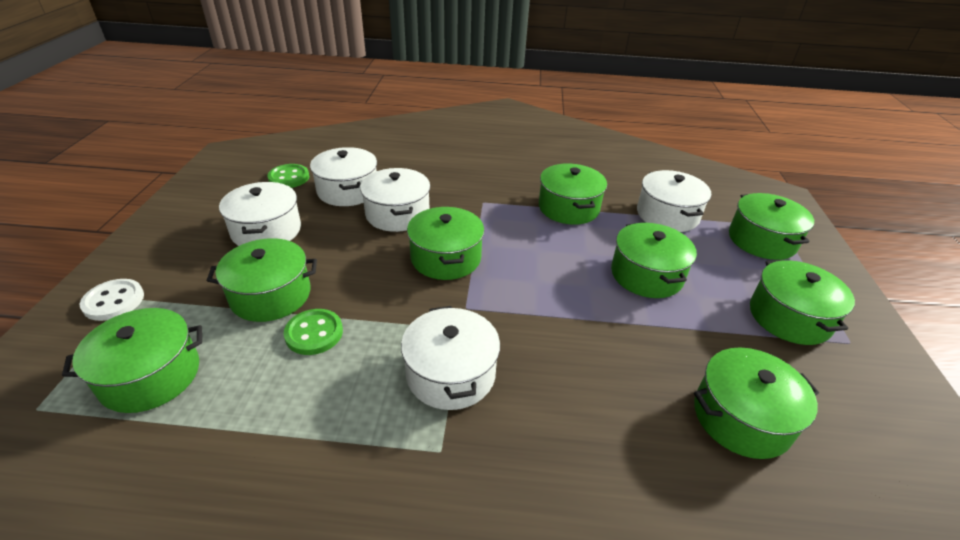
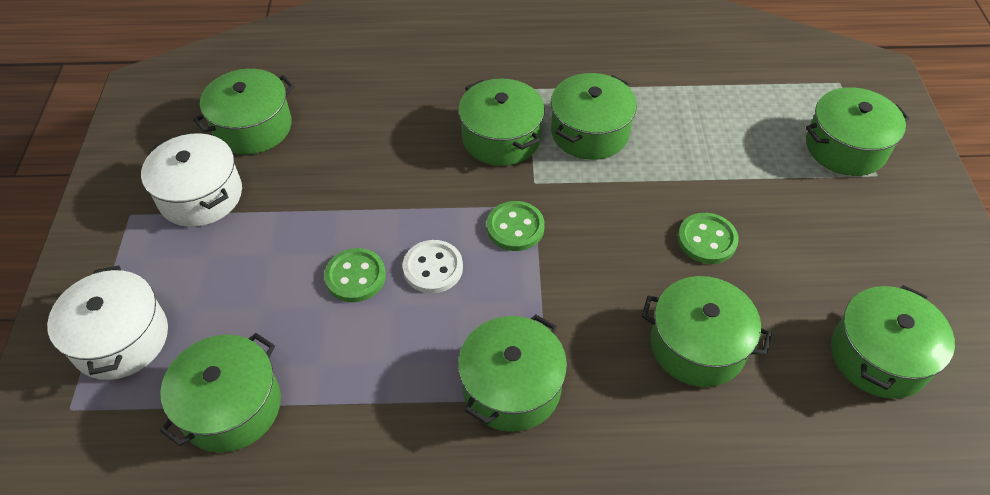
green button: 2 -> 3
white pot: 5 -> 2

